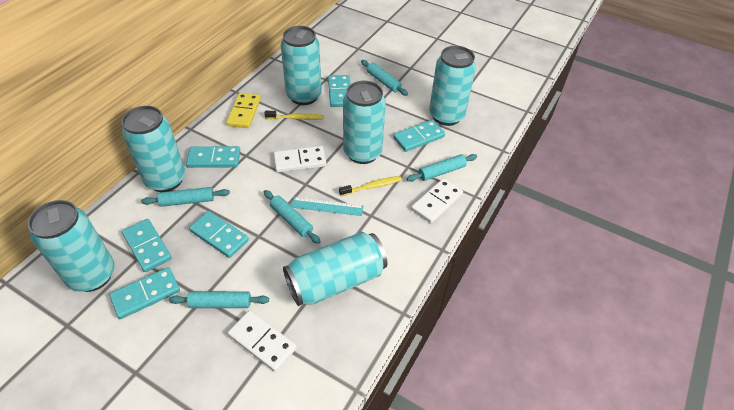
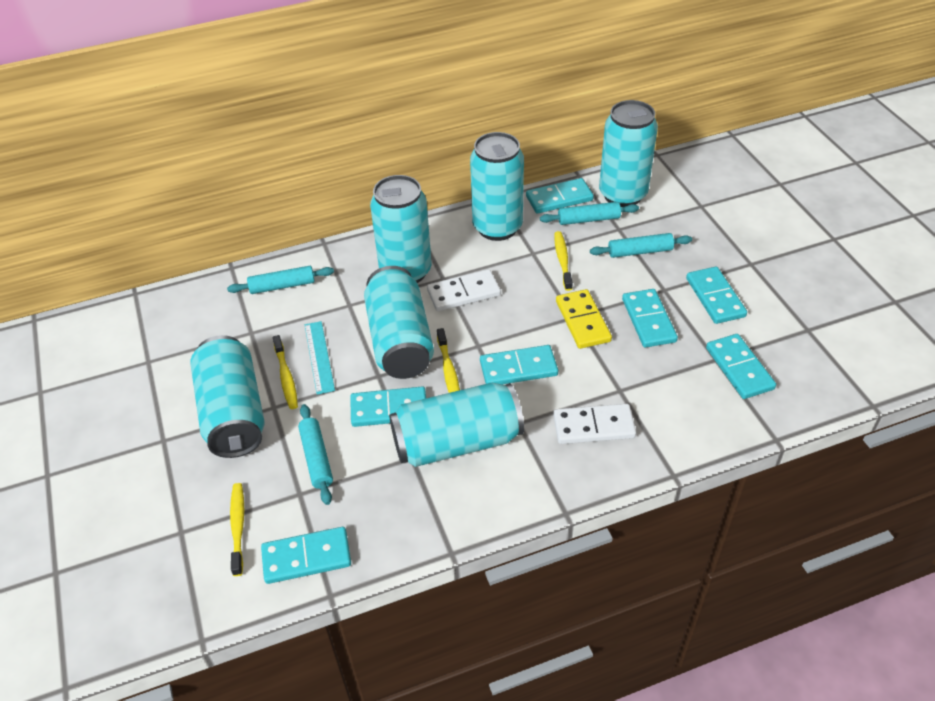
turquoise domino: 6 -> 7
turquoise rolling pin: 5 -> 4
white domino: 3 -> 2
yellow toothbrush: 2 -> 4

